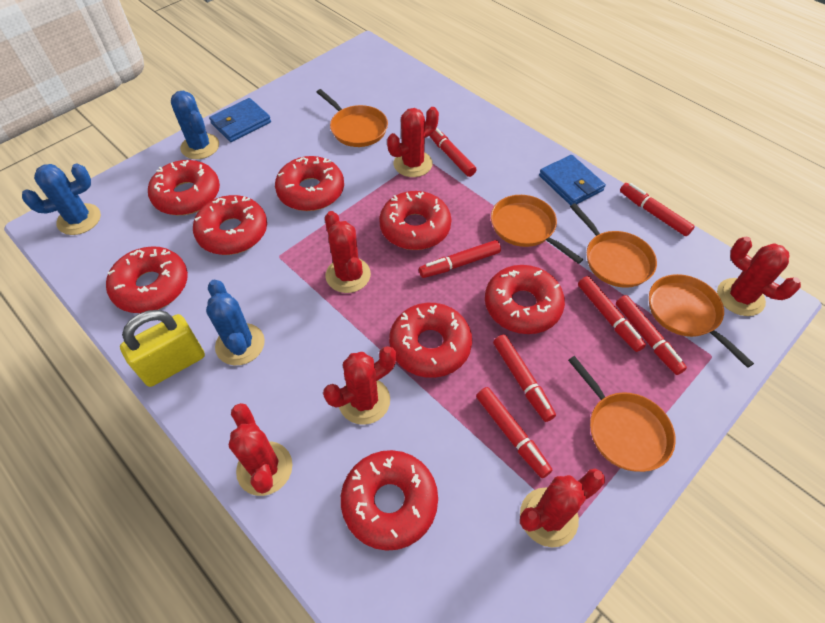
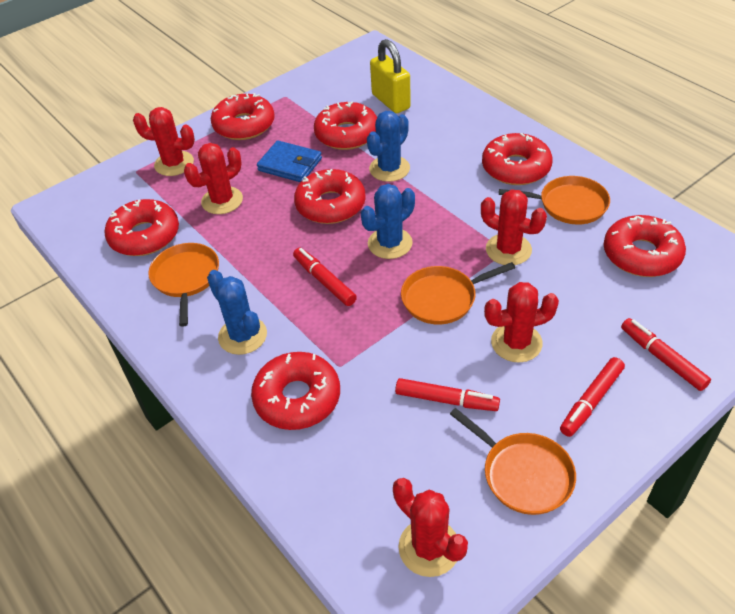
blue wallet: 2 -> 1
orange pan: 5 -> 4
red cactus: 6 -> 5
red donut: 8 -> 7
red marker: 7 -> 4

